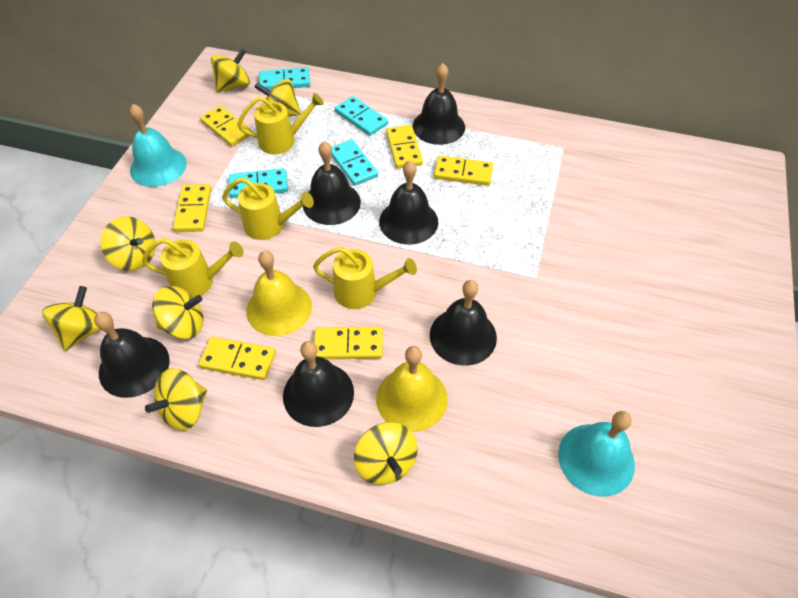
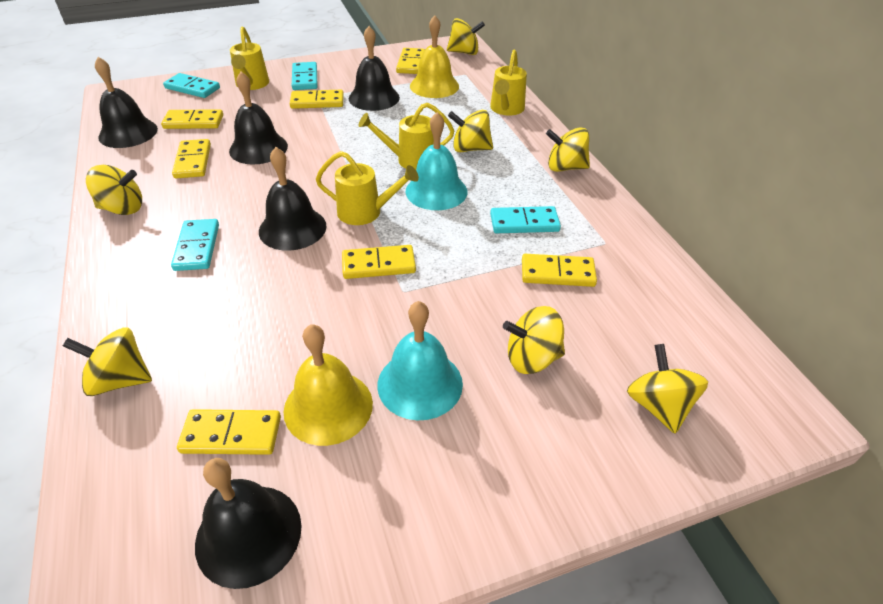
black bell: 6 -> 5
yellow domino: 6 -> 7

